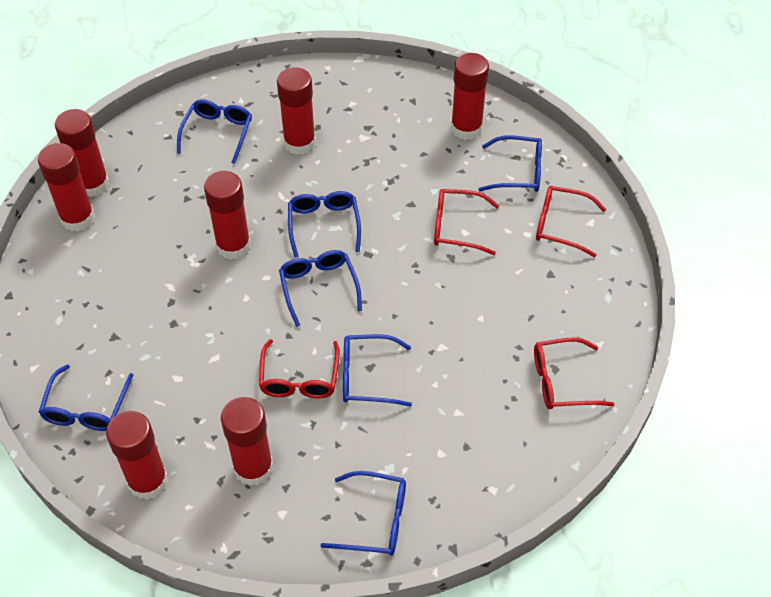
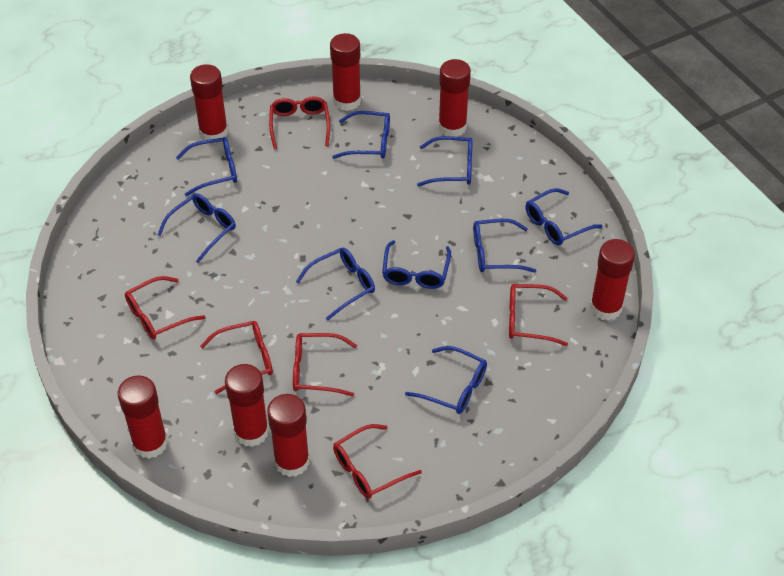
blue glasses: 7 -> 9
red glasses: 4 -> 6

